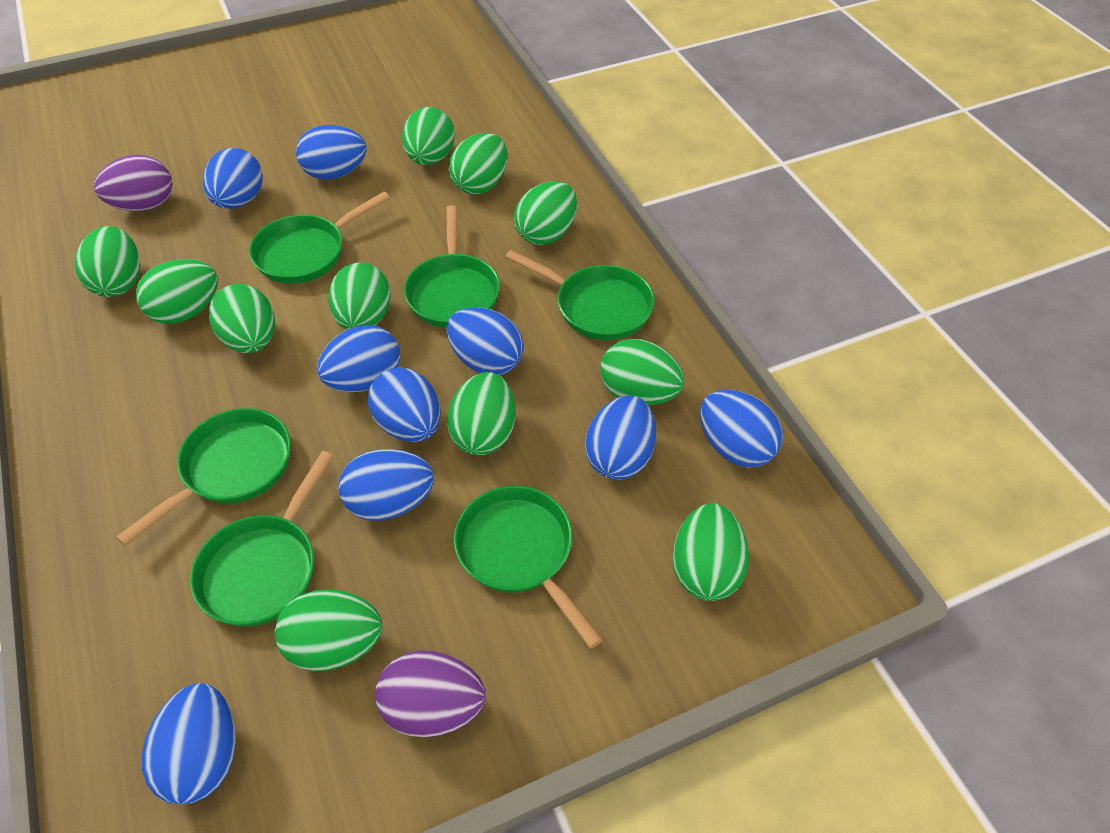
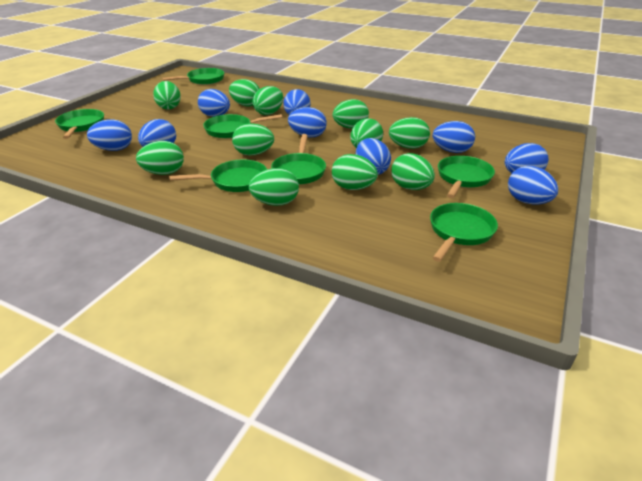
green pan: 6 -> 7
purple egg: 2 -> 0

